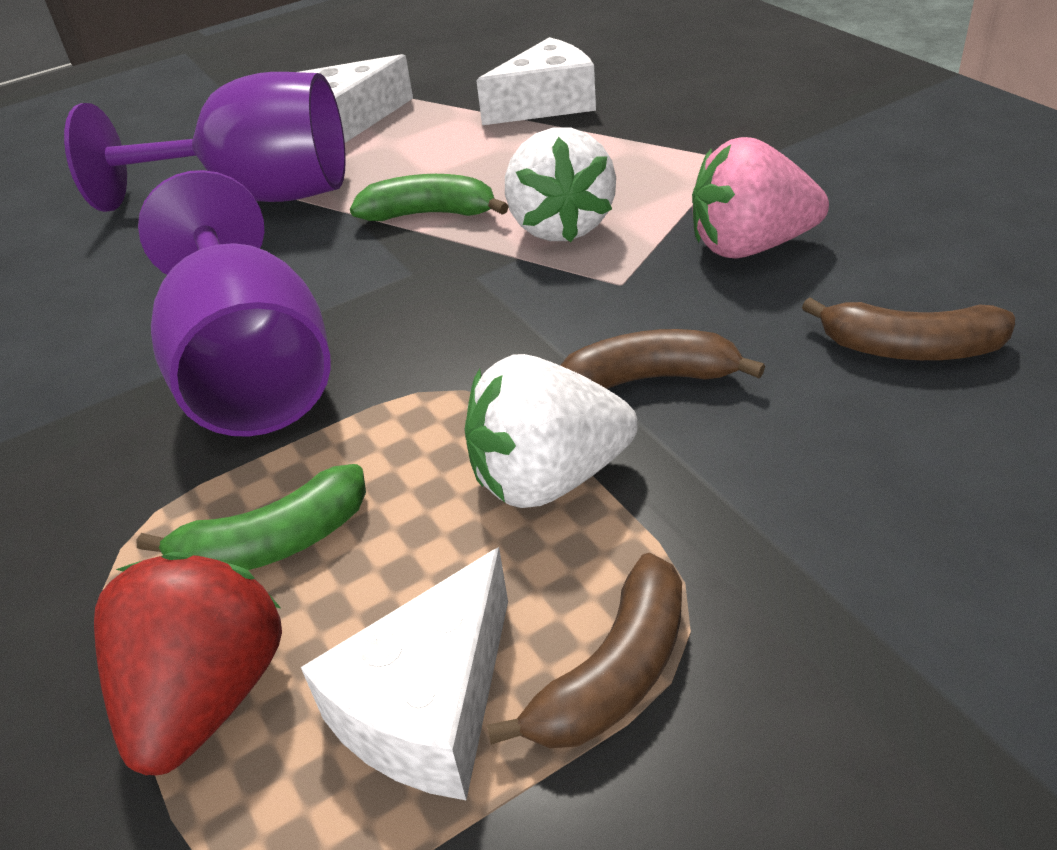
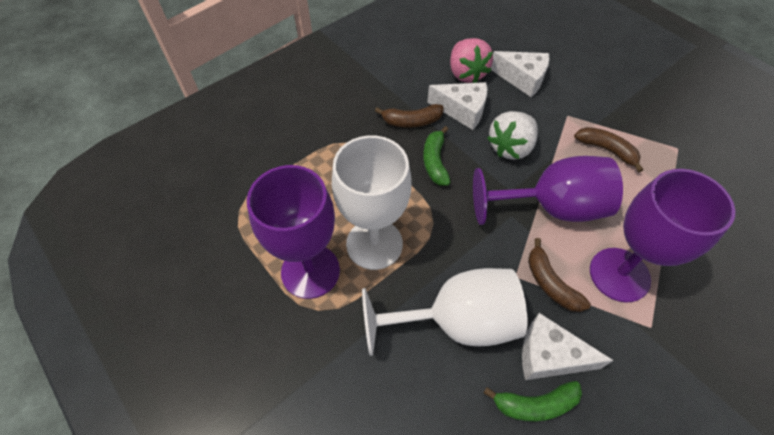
purple goblet: 2 -> 3
red strawberry: 1 -> 0
white goblet: 0 -> 2
white strawberry: 2 -> 1

